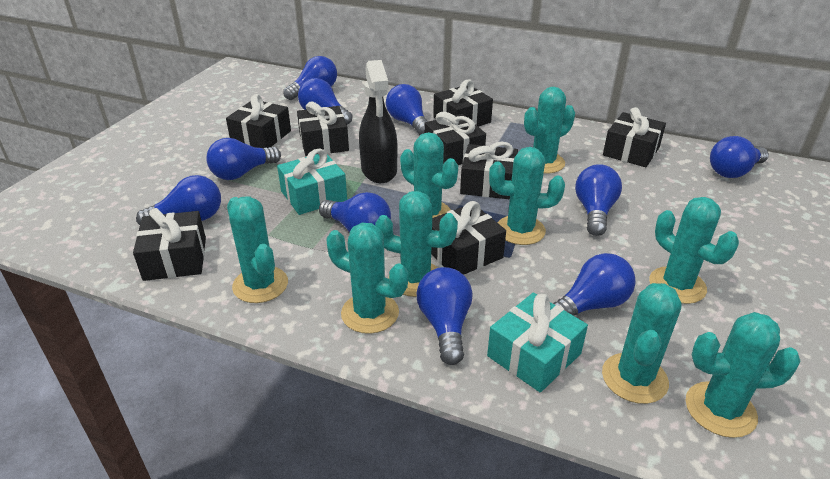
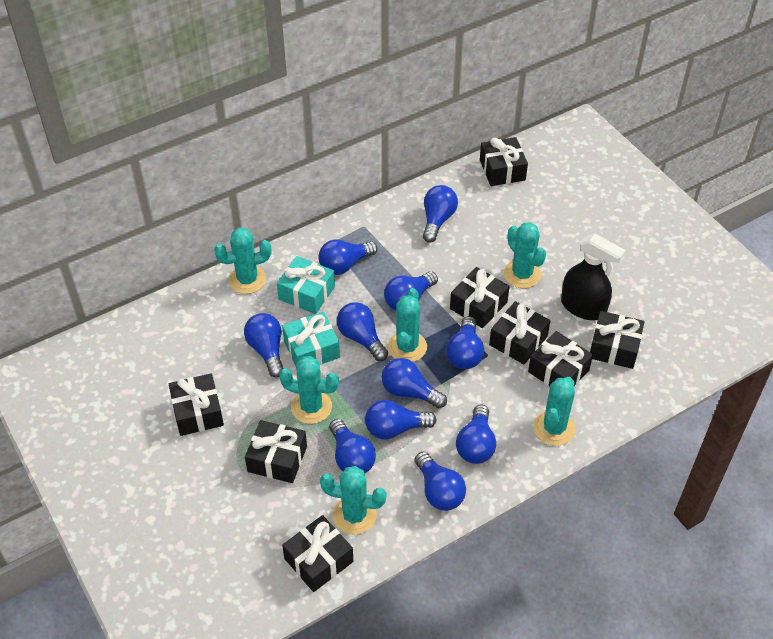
blue light bulb: 10 -> 11
turquoise cactus: 9 -> 6

